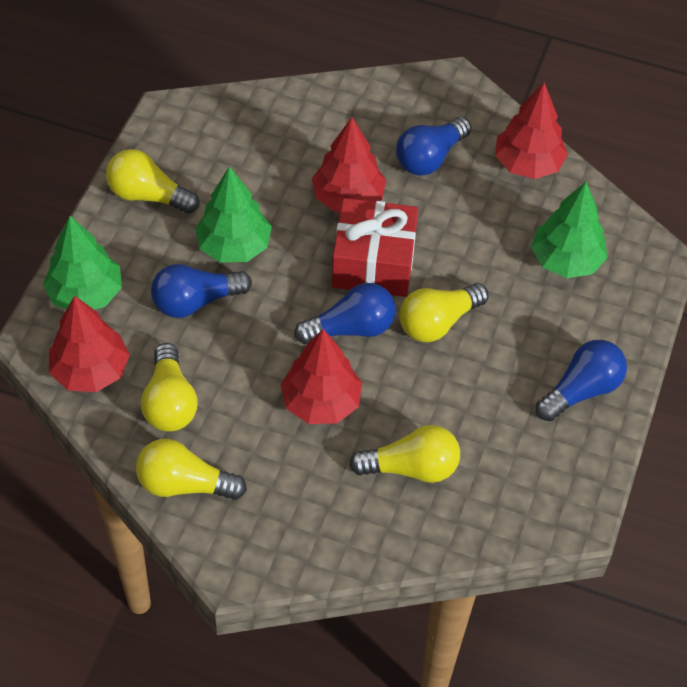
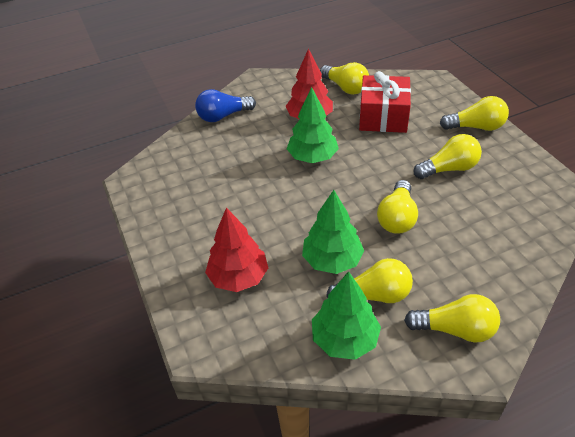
blue light bulb: 4 -> 1
red tree: 4 -> 2
yellow light bulb: 5 -> 6

